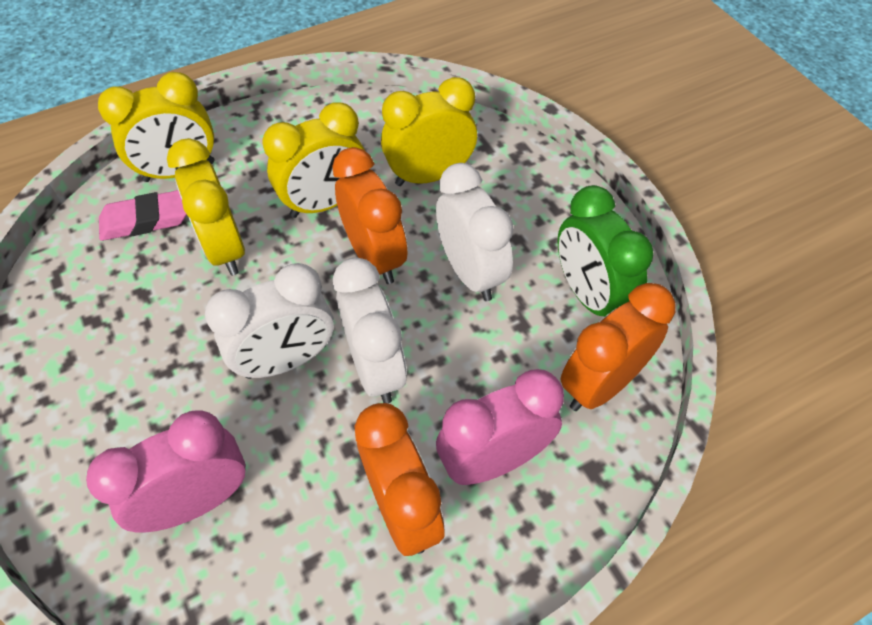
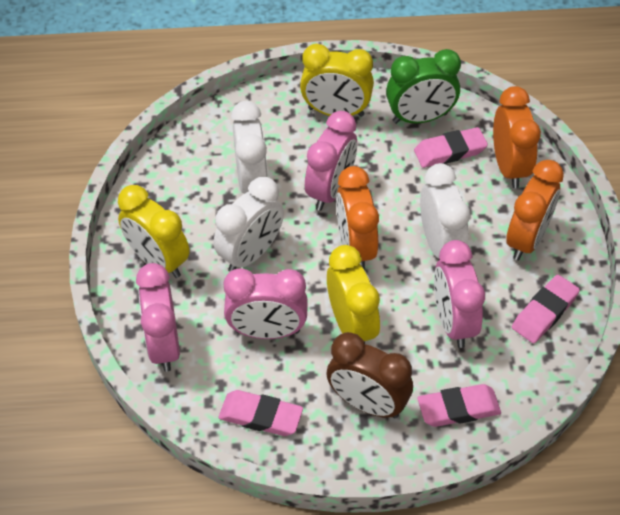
brown clock: 0 -> 1
pink clock: 2 -> 4
pink eraser: 1 -> 4
yellow clock: 4 -> 3

